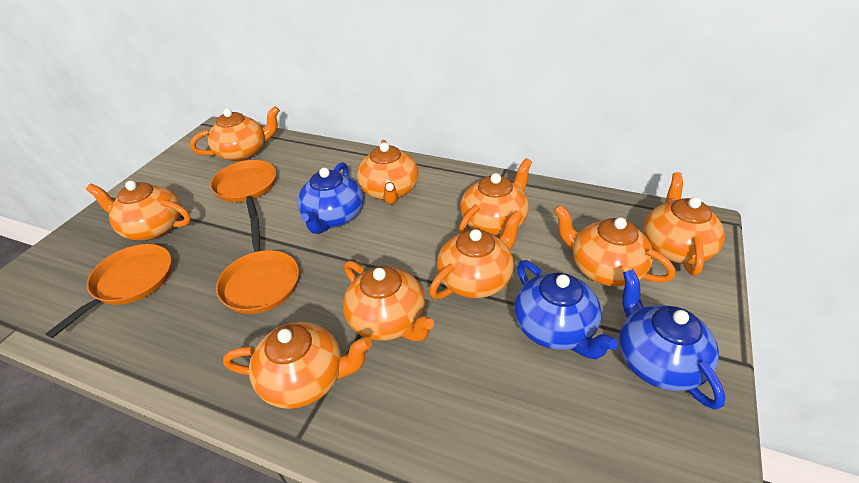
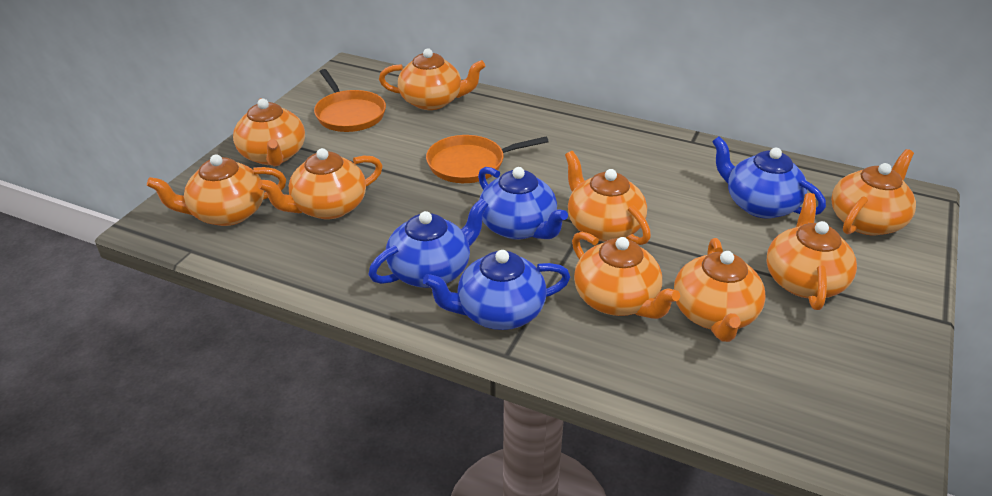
blue teapot: 3 -> 4
orange pan: 3 -> 2

